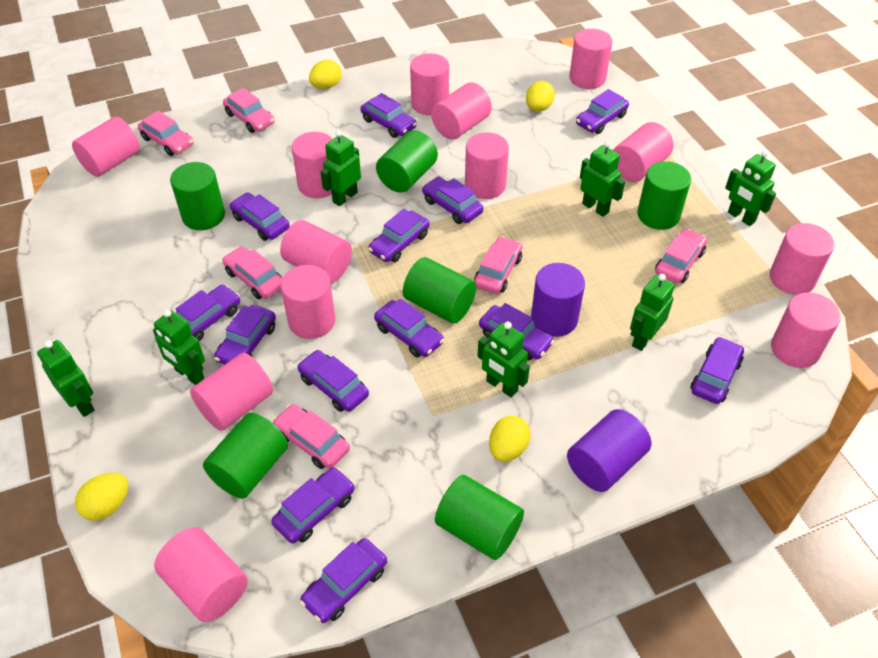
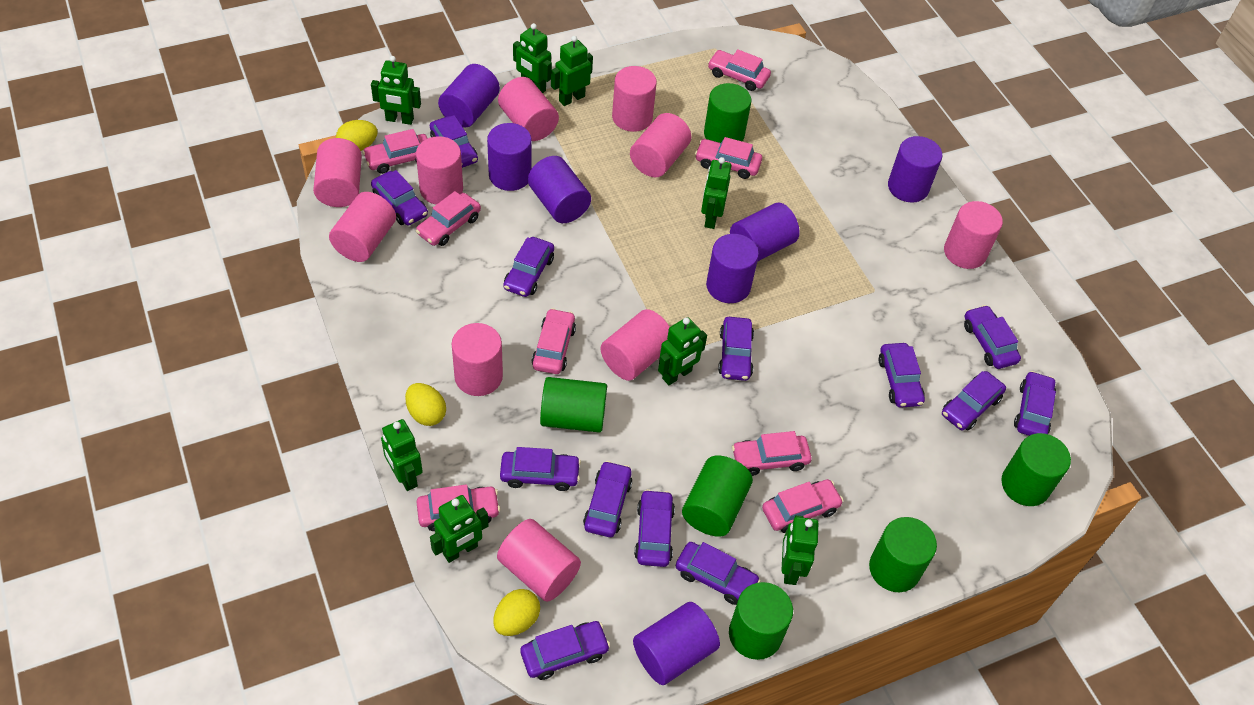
green robot: 7 -> 8
pink car: 6 -> 8
pink cylinder: 13 -> 10
purple cylinder: 2 -> 7
yellow egg: 4 -> 3

